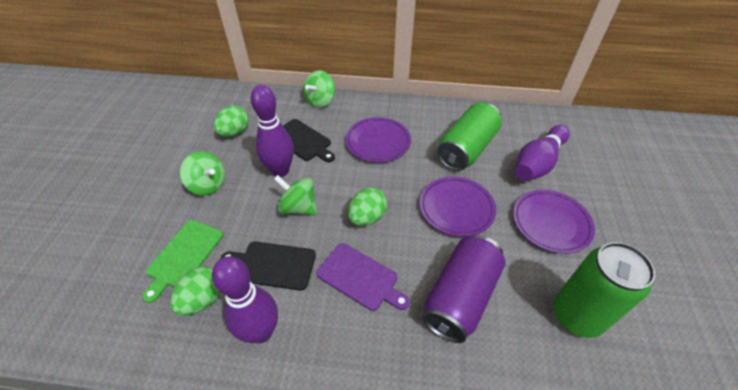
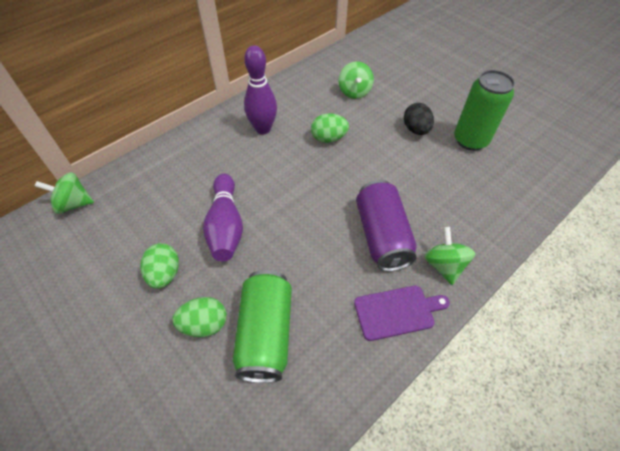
black cutting board: 2 -> 0
black egg: 0 -> 1
green cutting board: 1 -> 0
purple bowling pin: 3 -> 2
purple plate: 3 -> 0

